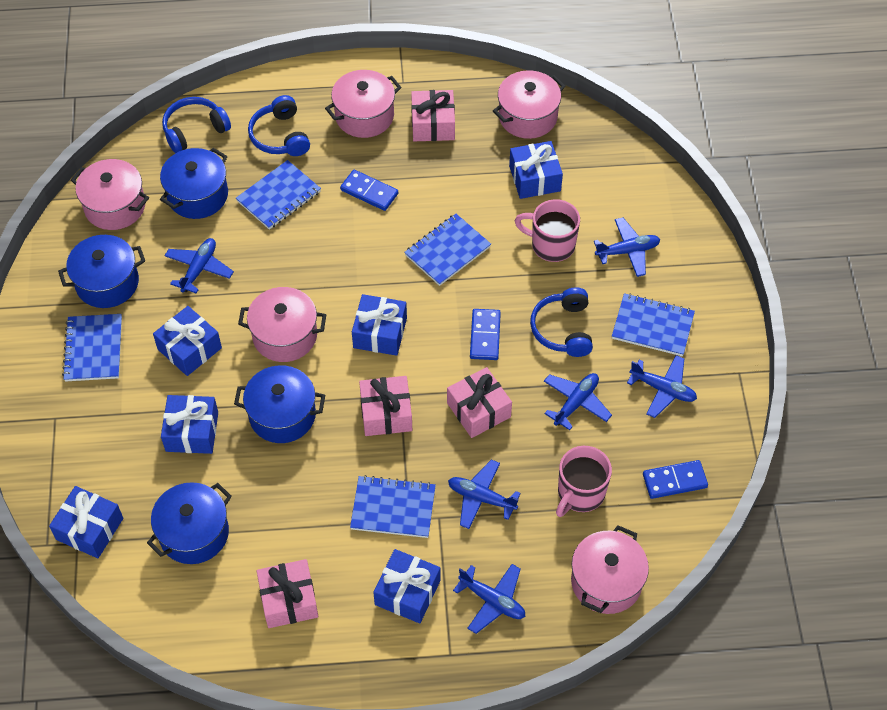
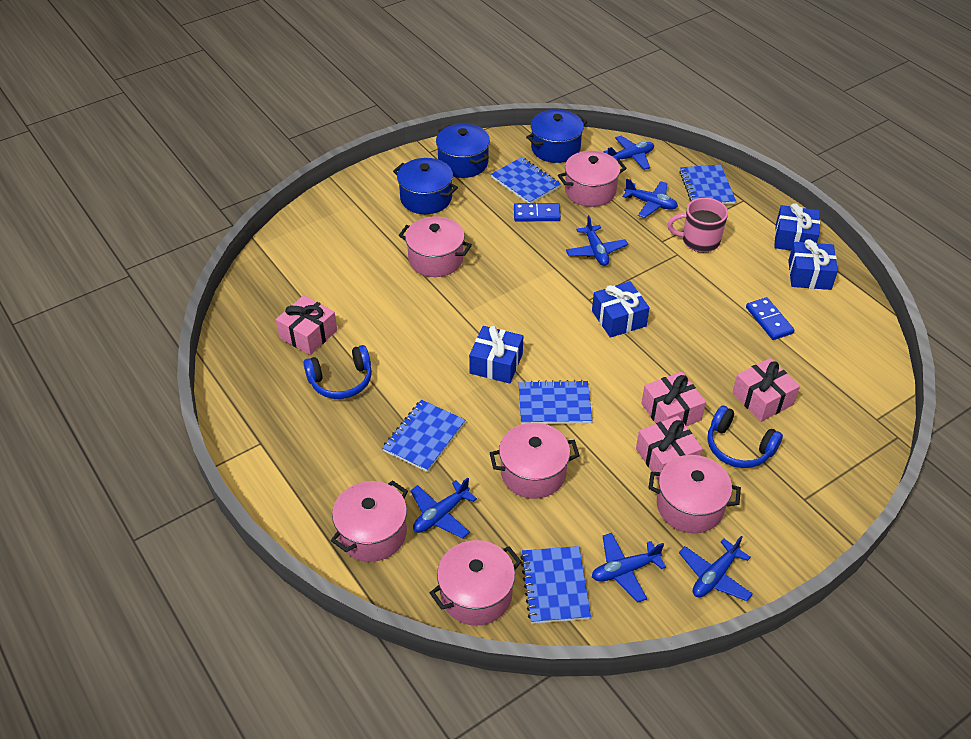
blue domino: 3 -> 2
blue gift: 6 -> 4
blue headphones: 3 -> 2
blue pot: 4 -> 3
pink mug: 2 -> 1
pink pot: 5 -> 6

